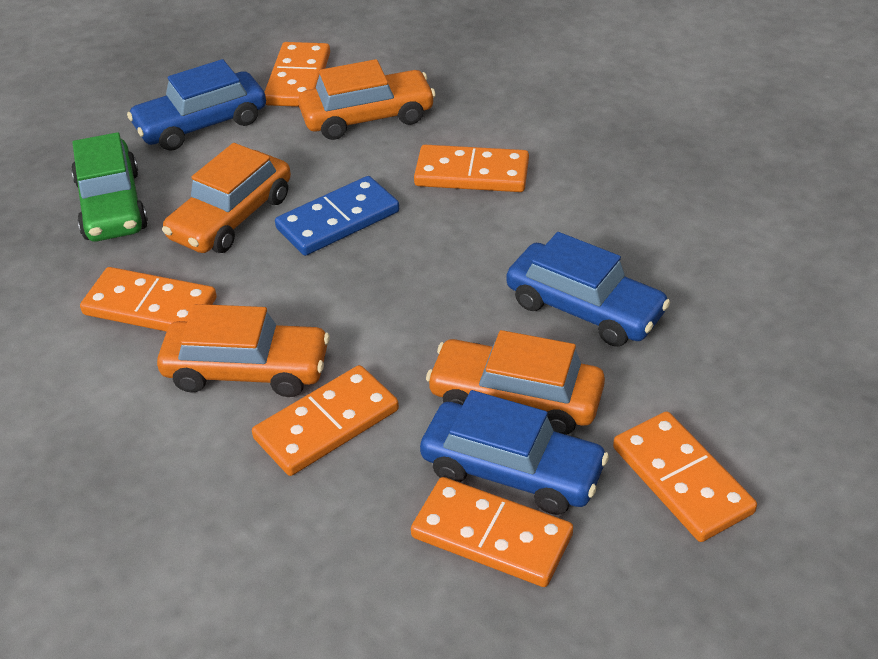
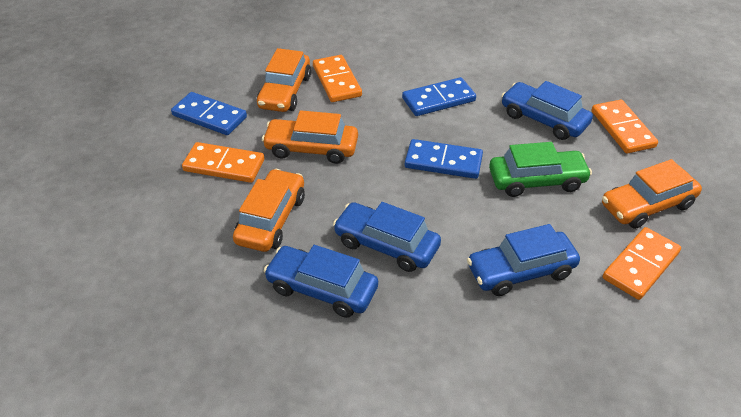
blue car: 3 -> 4
blue domino: 1 -> 3
orange domino: 6 -> 4

